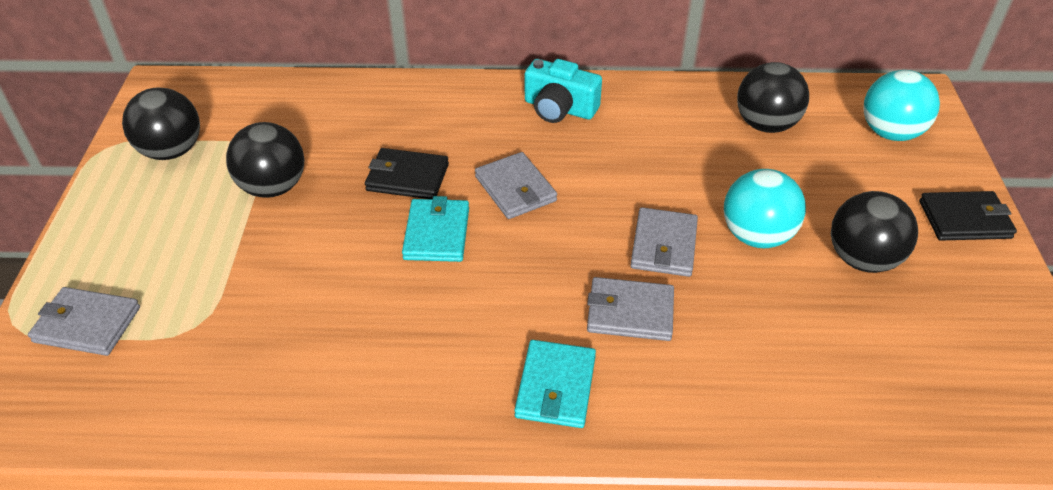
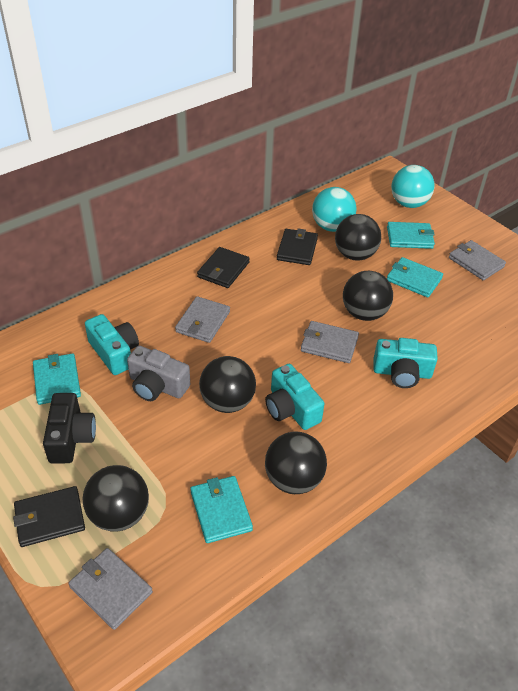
black ball: 4 -> 5
black camera: 0 -> 1
black wallet: 2 -> 3
grey camera: 0 -> 1
turquoise camera: 1 -> 3
turquoise wallet: 2 -> 4

